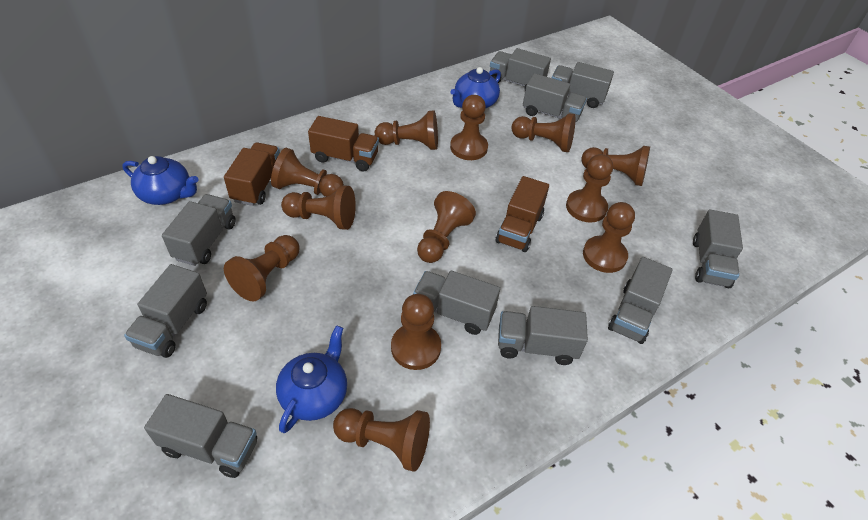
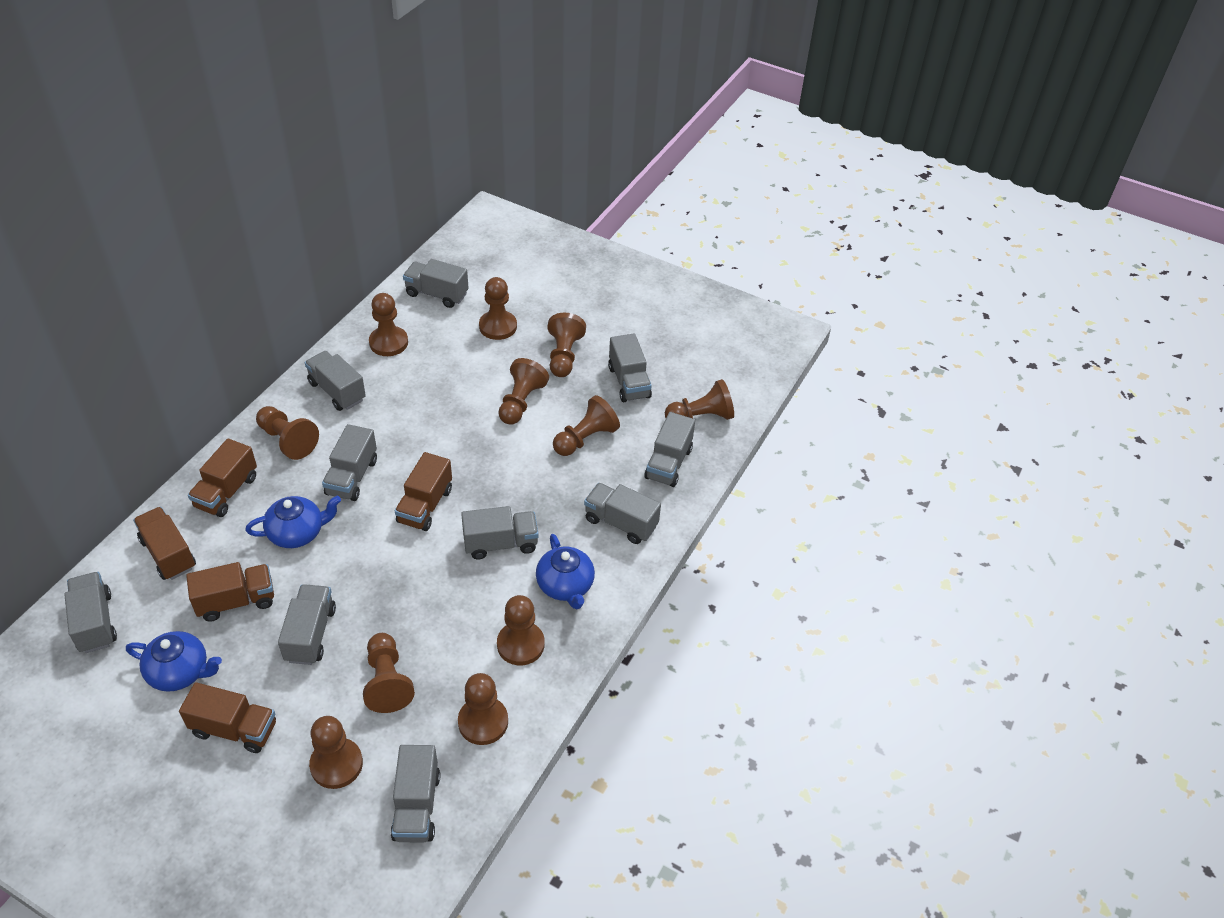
brown pawn: 12 -> 11
brown truck: 3 -> 5

